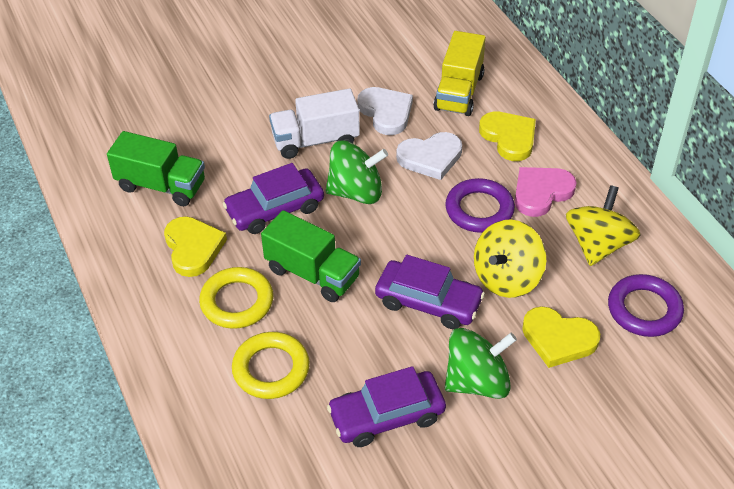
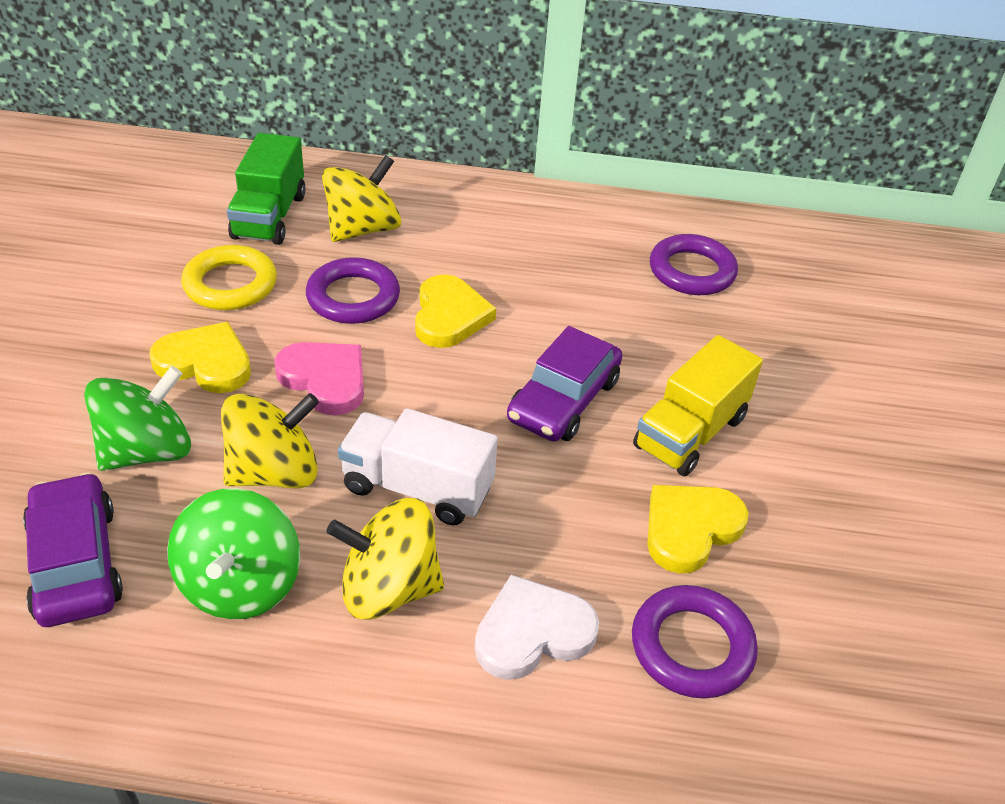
green truck: 2 -> 1
purple car: 3 -> 2
purple ring: 2 -> 3
white heart: 2 -> 1
yellow ring: 2 -> 1
yellow spinning top: 2 -> 3

